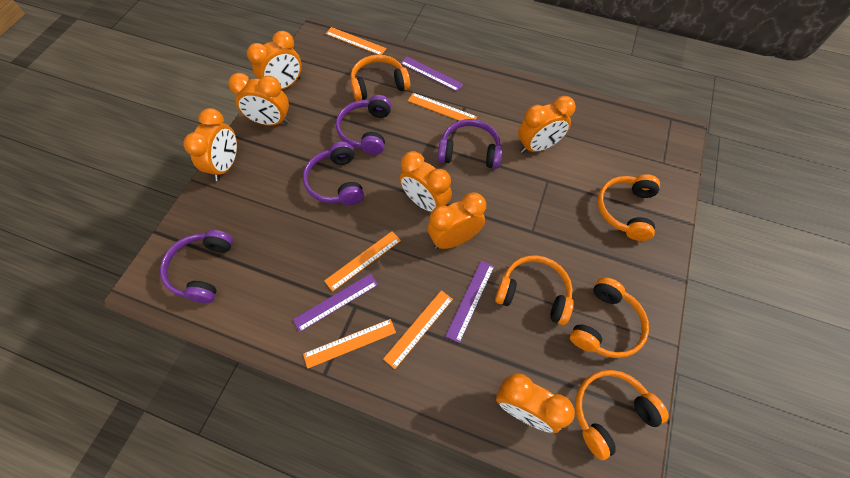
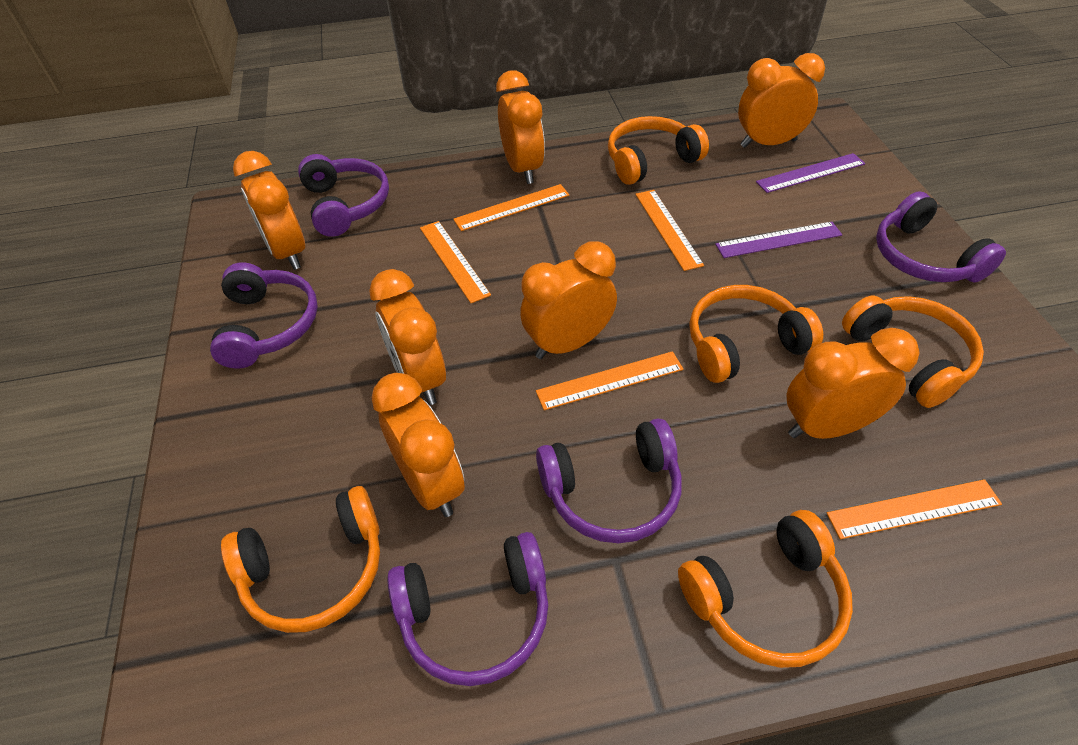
purple headphones: 4 -> 5
purple ruler: 3 -> 2

